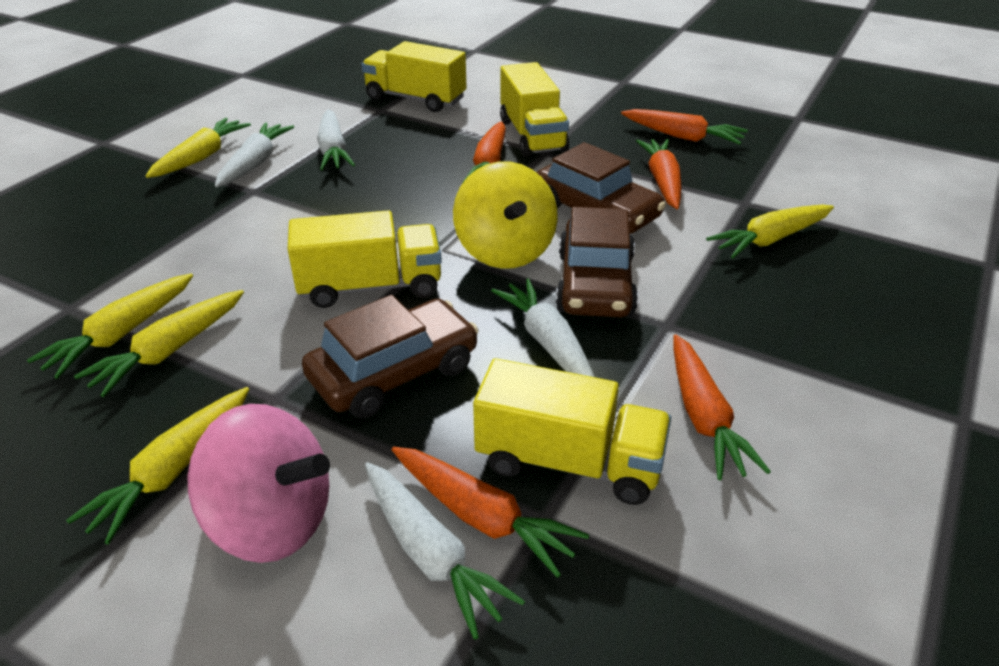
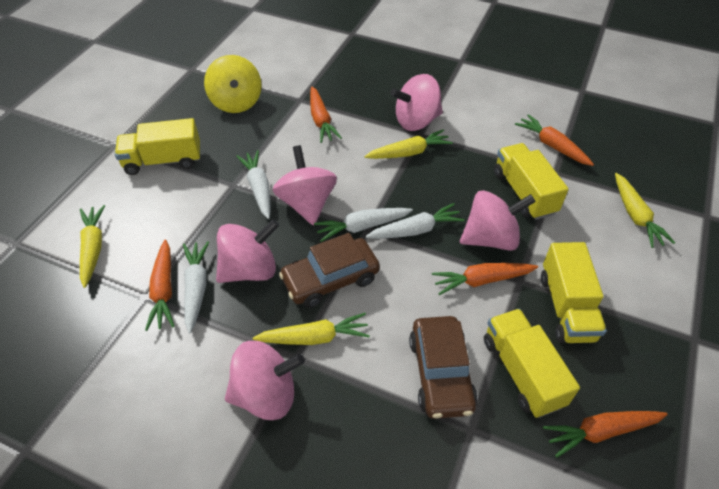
brown car: 3 -> 2
pink spinning top: 1 -> 5
yellow carrot: 5 -> 4

